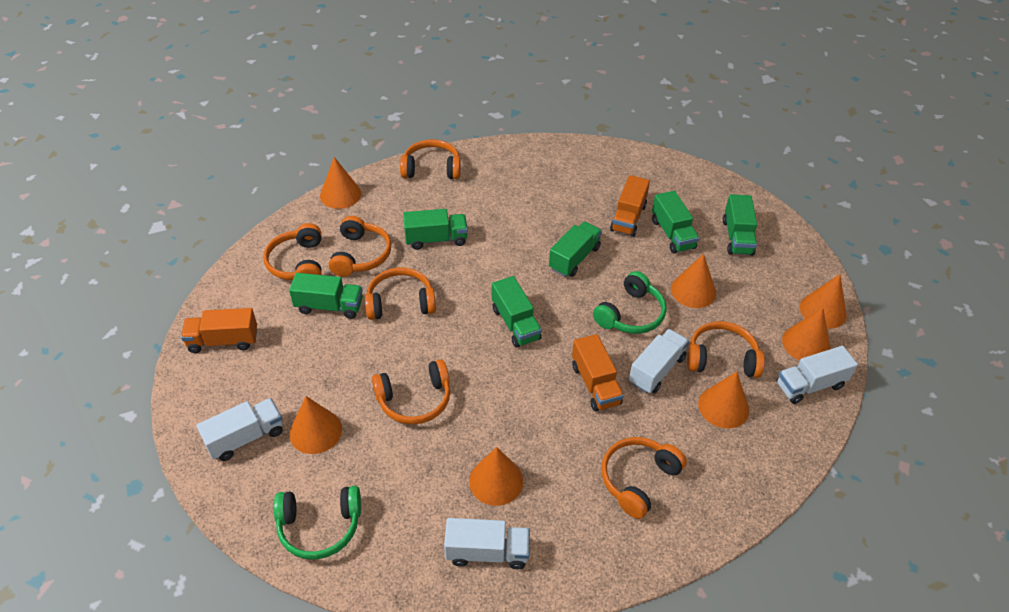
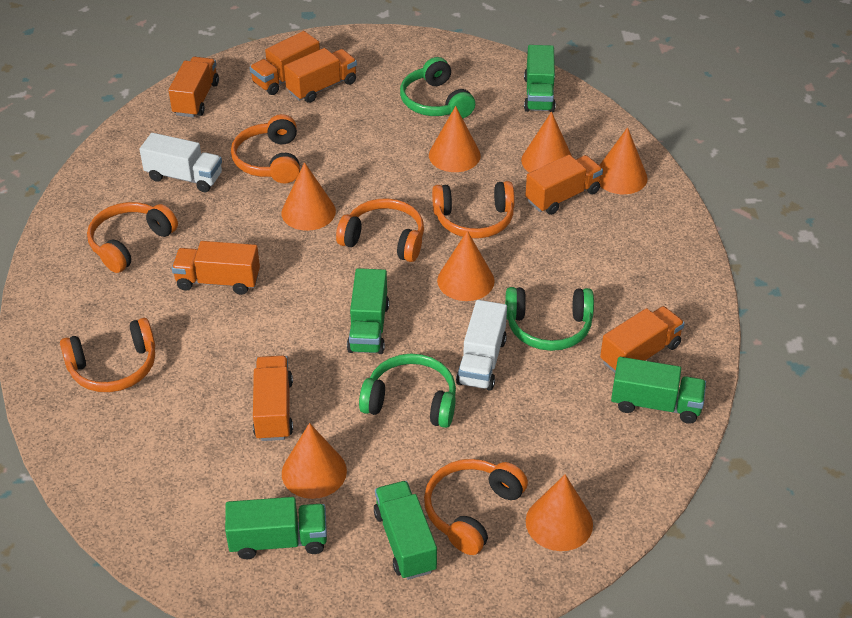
green headphones: 2 -> 3
green truck: 6 -> 5
orange headphones: 7 -> 6
orange truck: 3 -> 7
white truck: 4 -> 2

